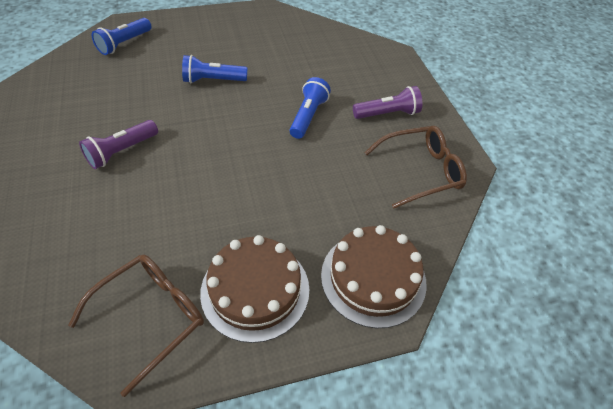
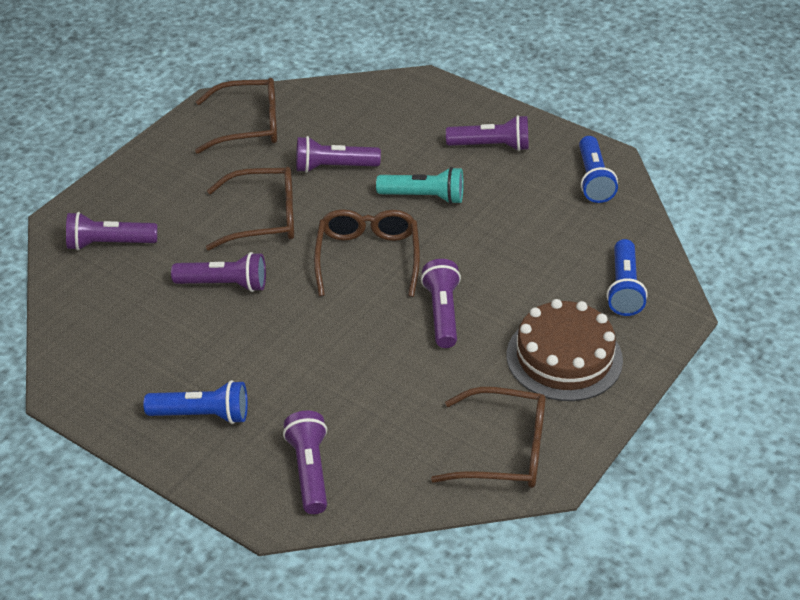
brown cake: 2 -> 1
brown glasses: 2 -> 4
purple flashlight: 2 -> 6
turquoise flashlight: 0 -> 1

